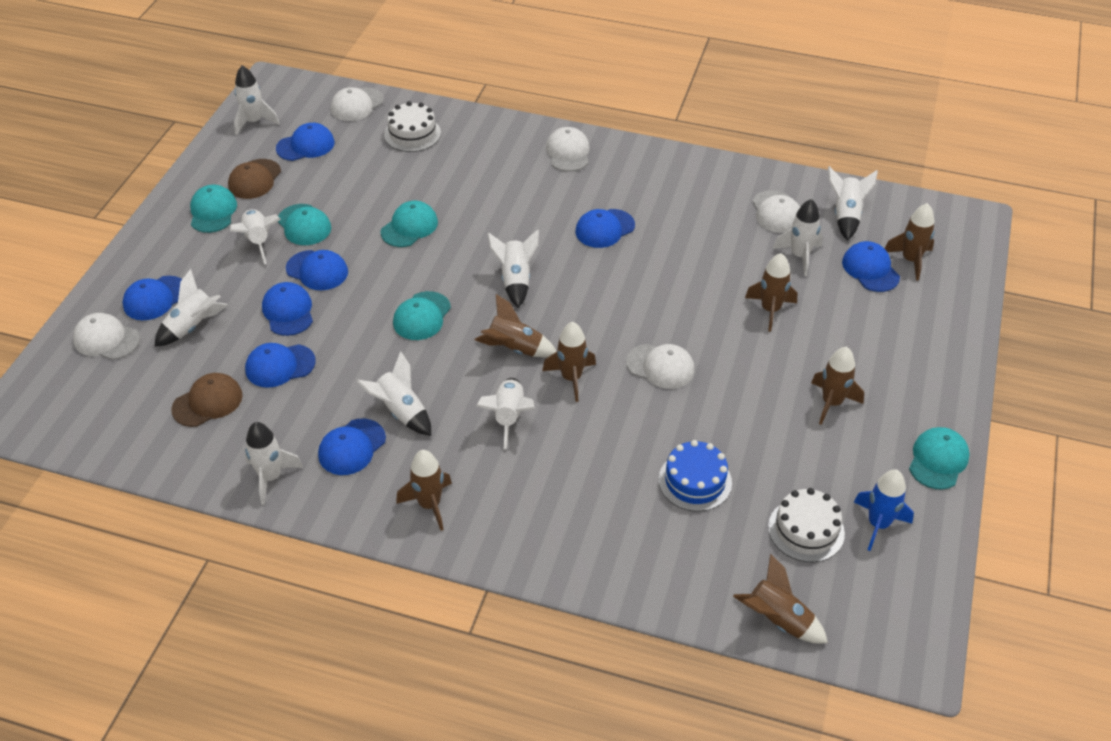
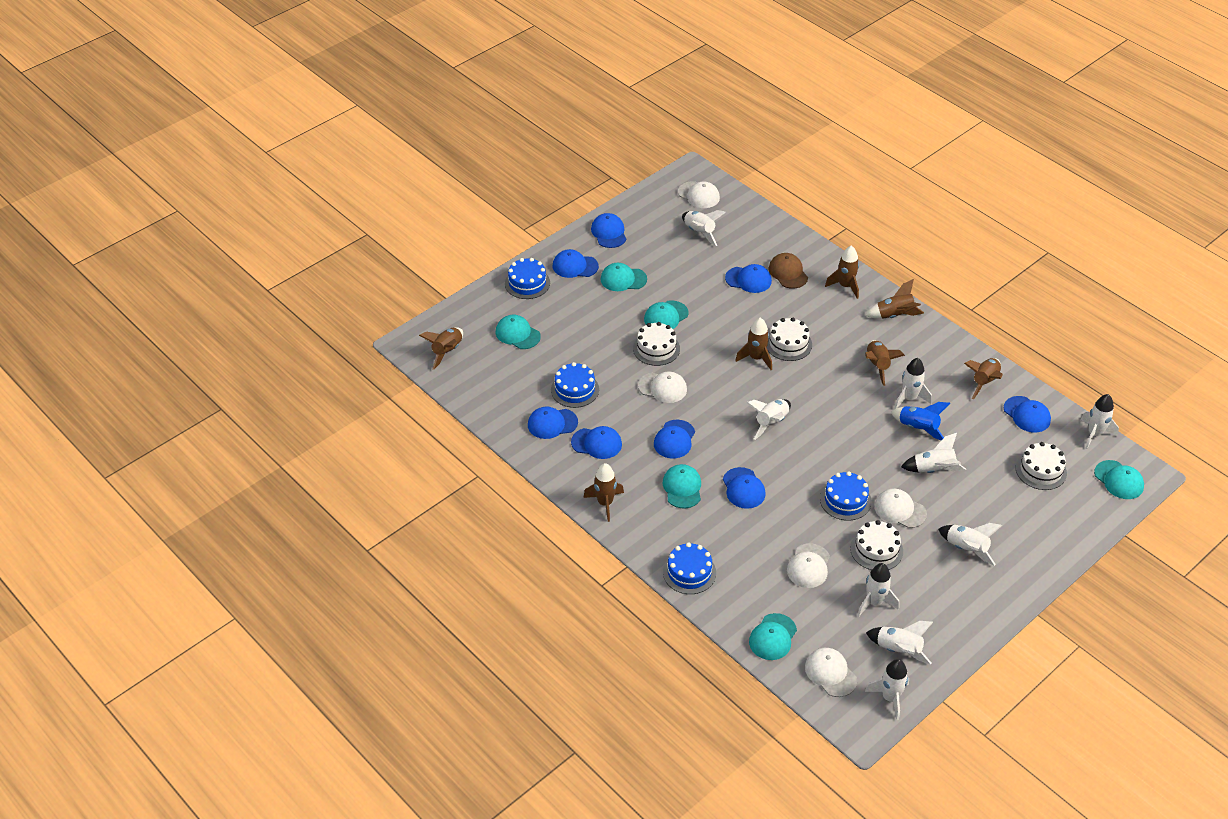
blue cake: 1 -> 4
brown cap: 2 -> 1
turquoise cap: 5 -> 6
white cake: 2 -> 4

